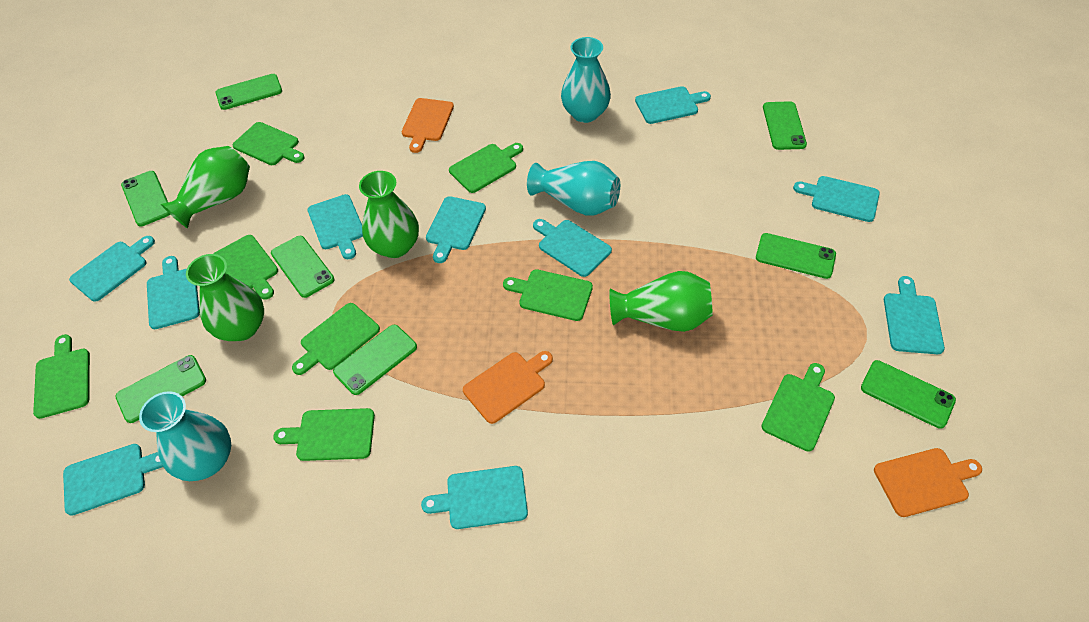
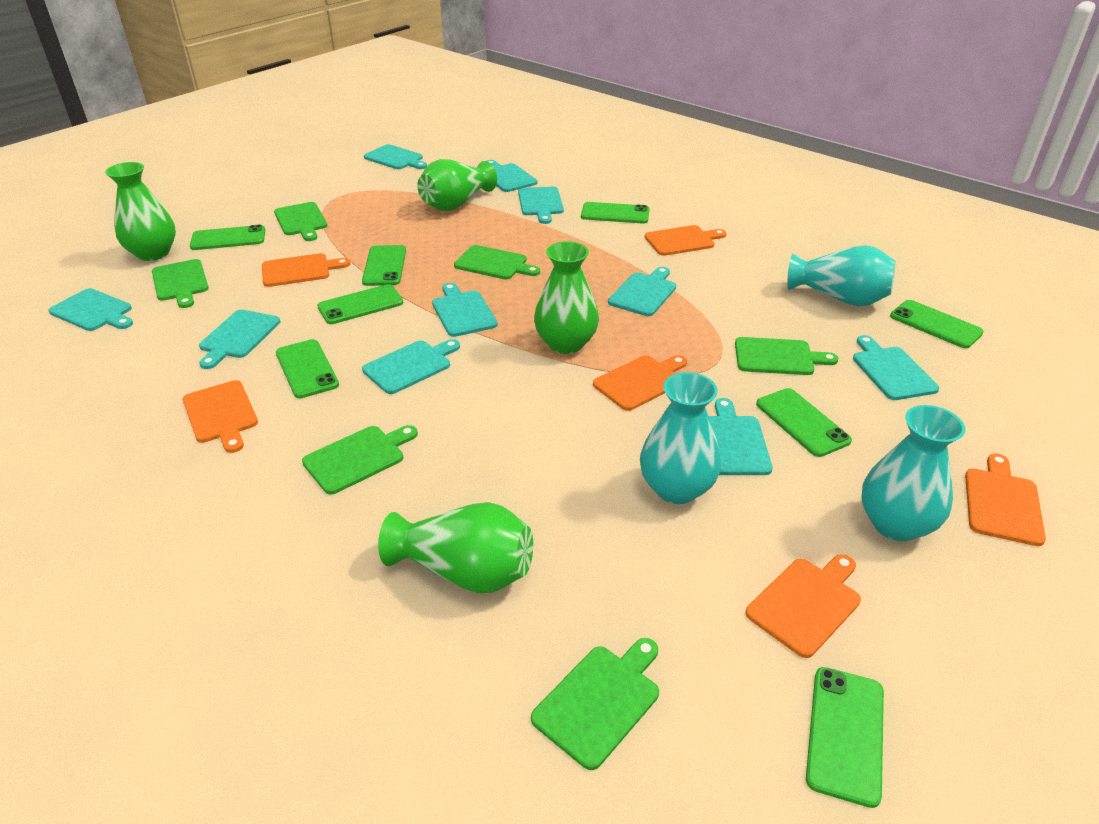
green cutting board: 8 -> 6
orange cutting board: 3 -> 6

